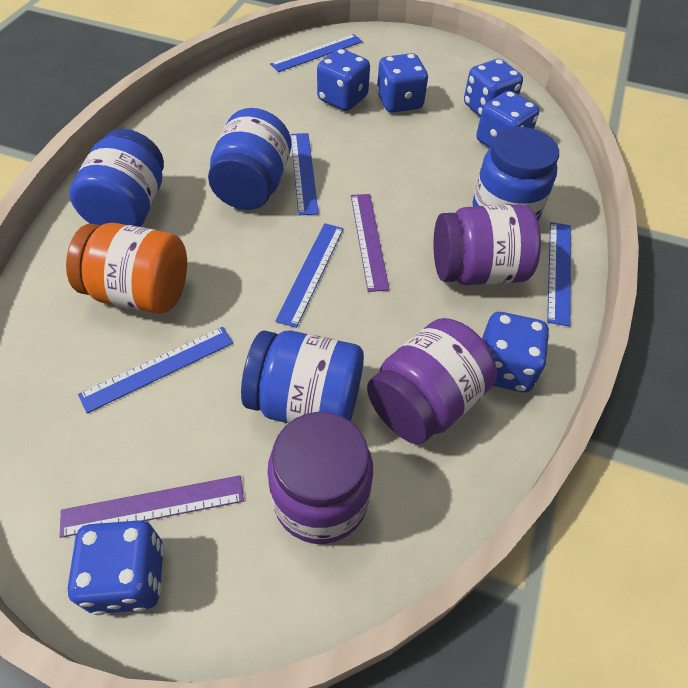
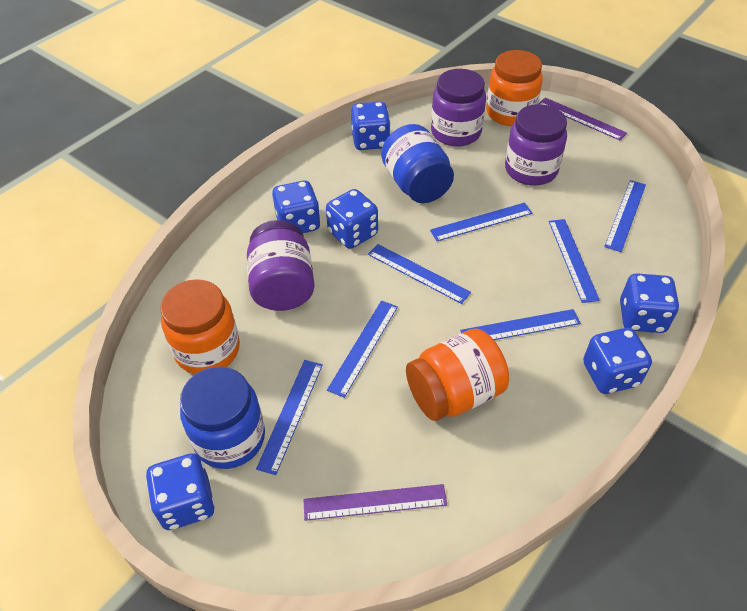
blue jar: 4 -> 2
blue ruler: 5 -> 7
orange jar: 1 -> 3

